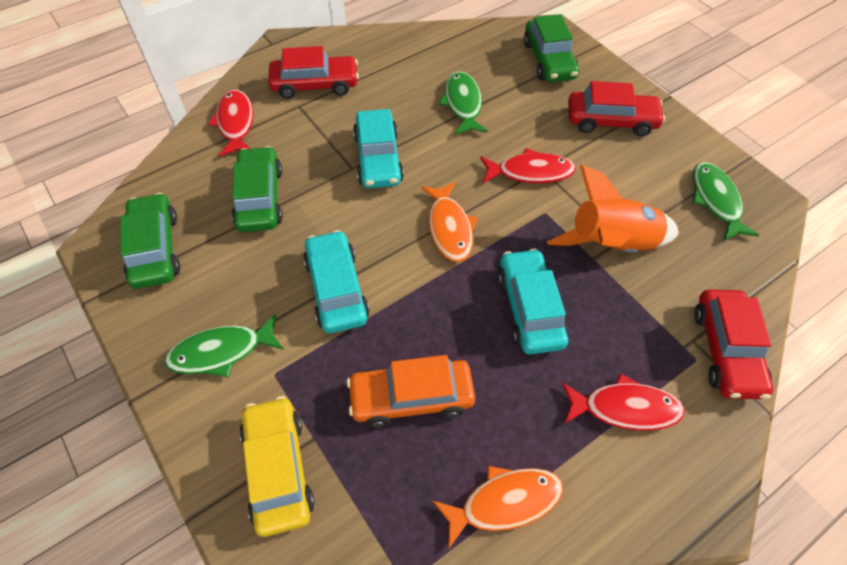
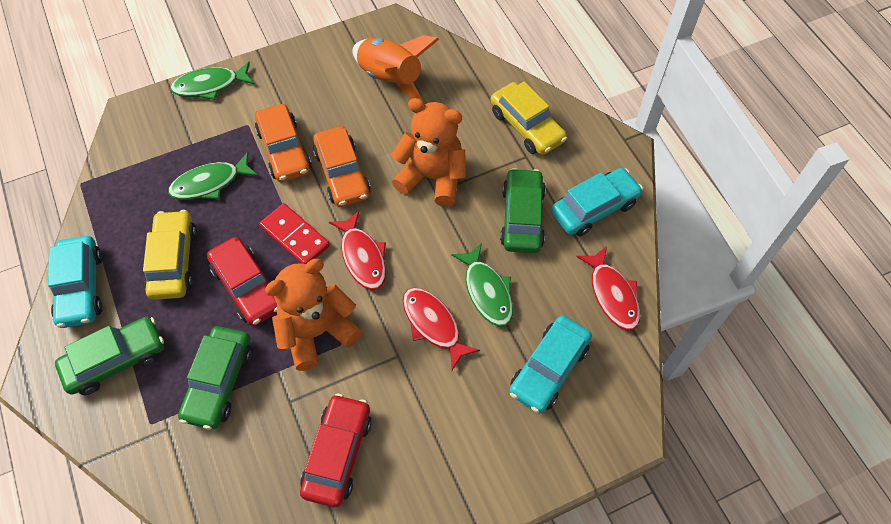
orange car: 1 -> 2
orange fish: 2 -> 0
orange teddy bear: 0 -> 2
red car: 3 -> 2
red domino: 0 -> 1
yellow car: 1 -> 2

